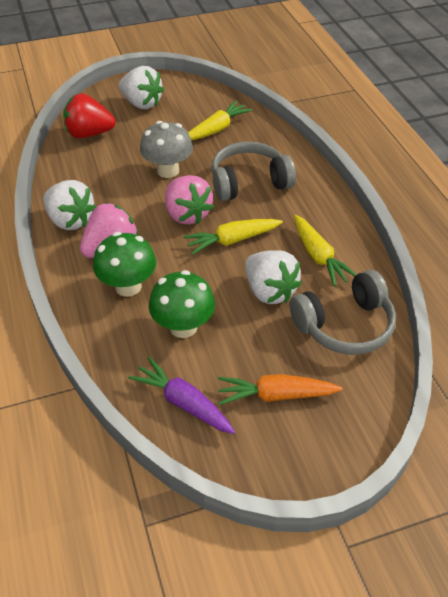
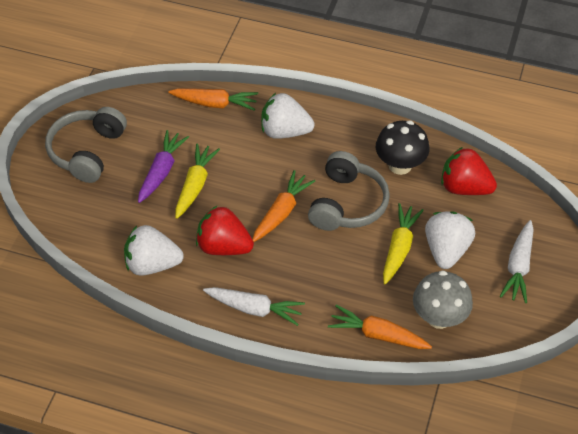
black mushroom: 0 -> 1
green mushroom: 2 -> 0
orange carrot: 1 -> 3
pink strawberry: 2 -> 0
red strawberry: 1 -> 2
white carrot: 0 -> 2
yellow carrot: 3 -> 2

